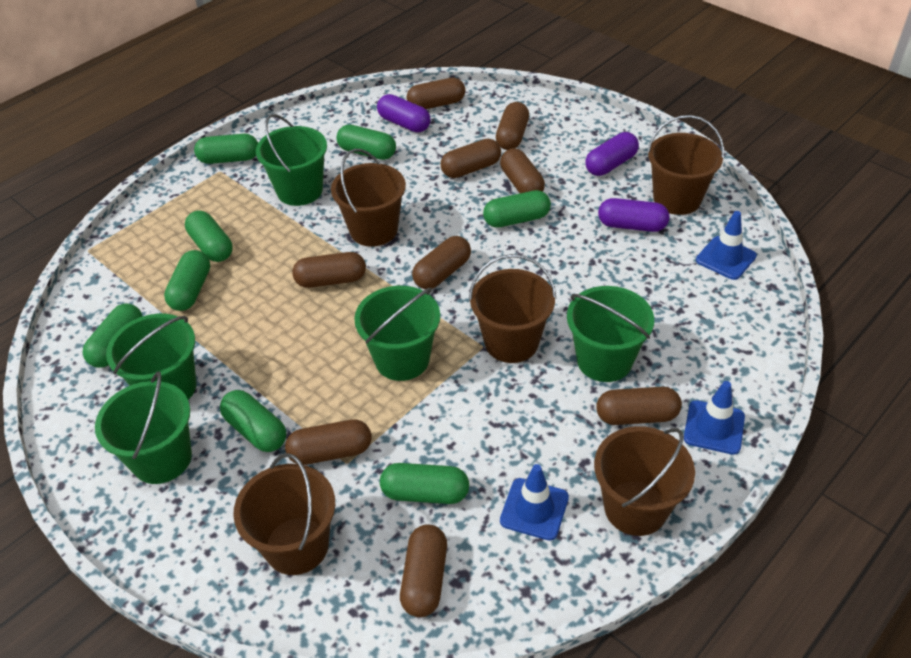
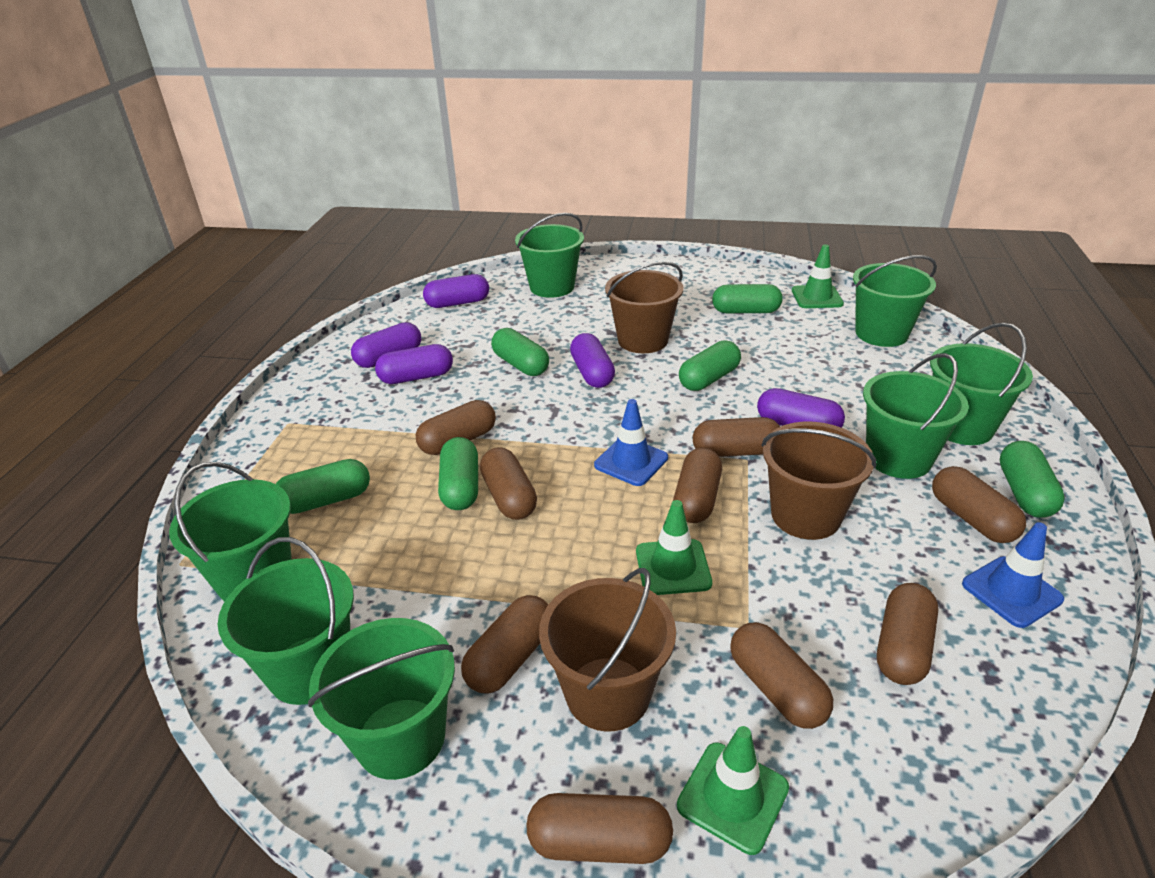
blue traffic cone: 3 -> 2
brown bucket: 5 -> 3
green bucket: 5 -> 7
green capsule: 8 -> 6
green traffic cone: 0 -> 3
purple capsule: 3 -> 5

